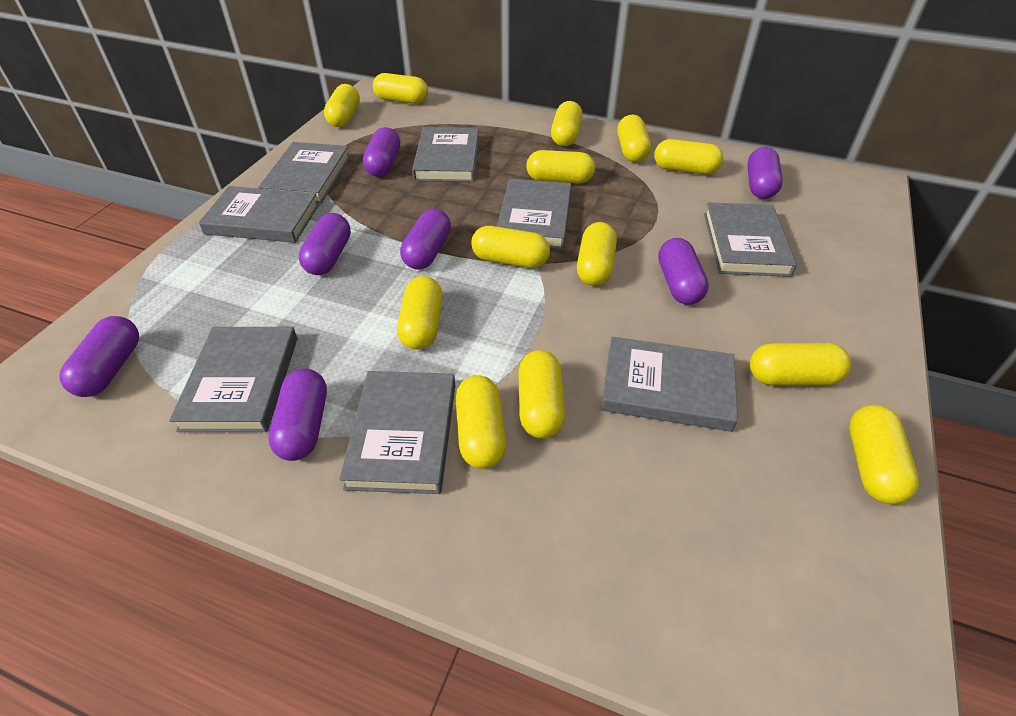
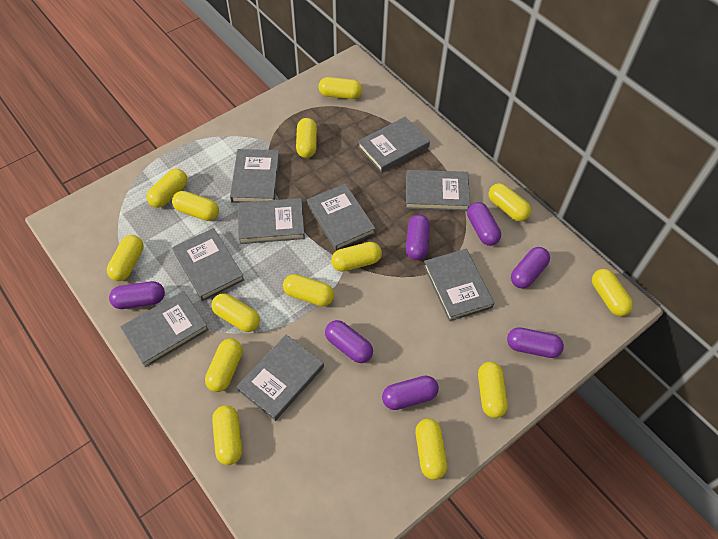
grey book: 8 -> 9
yellow capsule: 13 -> 14

